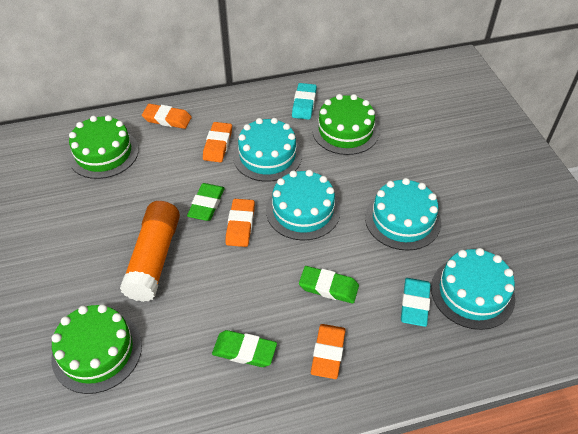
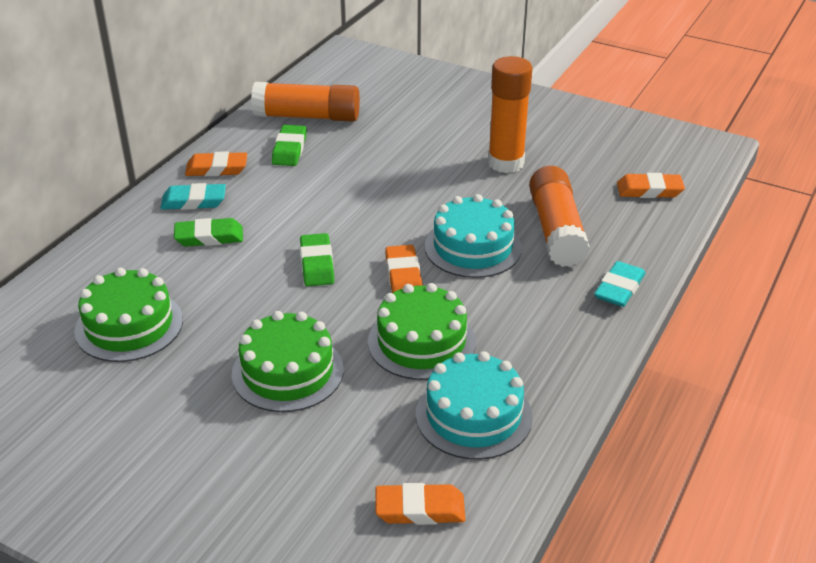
orange glue stick: 1 -> 3
turquoise cake: 4 -> 2

